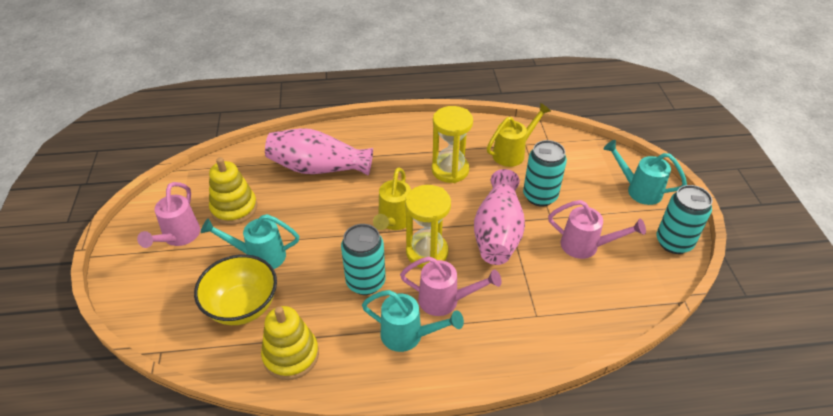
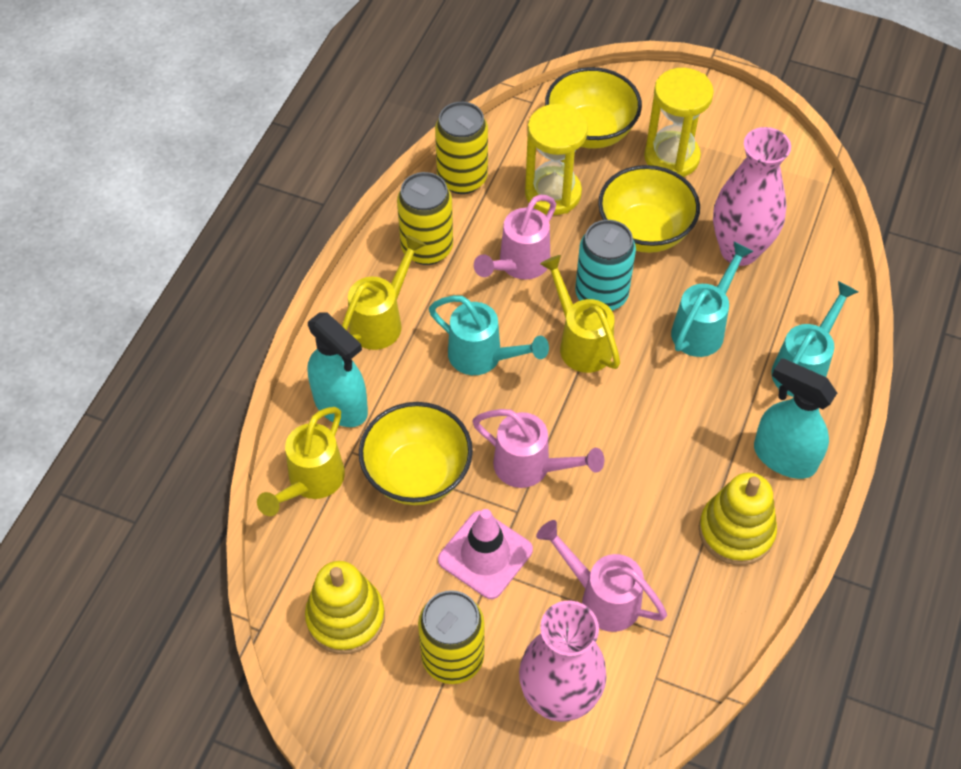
pink traffic cone: 0 -> 1
turquoise can: 3 -> 1
turquoise spray bottle: 0 -> 2
yellow bowl: 1 -> 3
yellow can: 0 -> 3
yellow watering can: 2 -> 3

